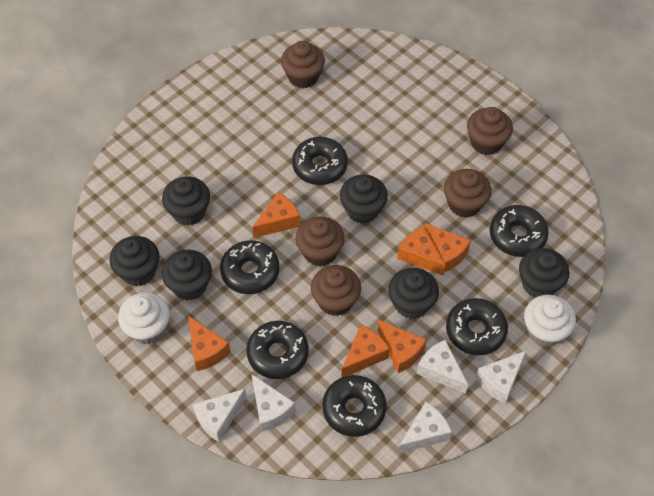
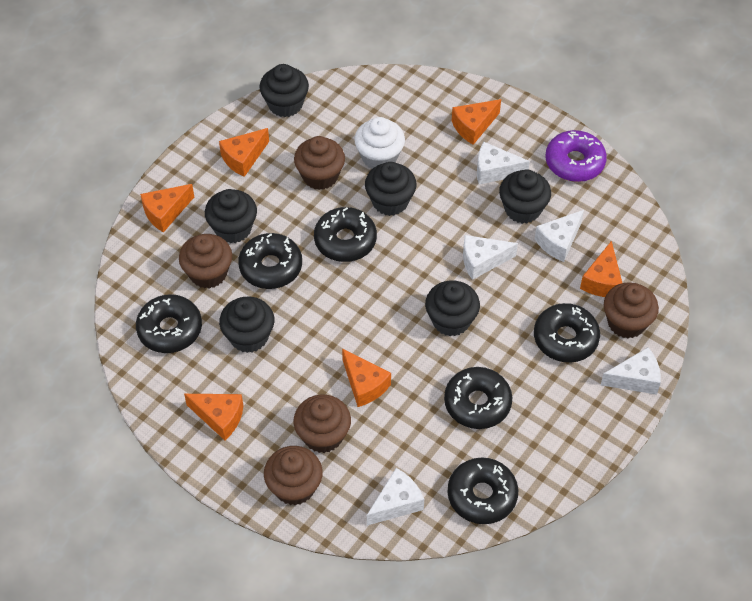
purple donut: 0 -> 1
white cupcake: 2 -> 1

